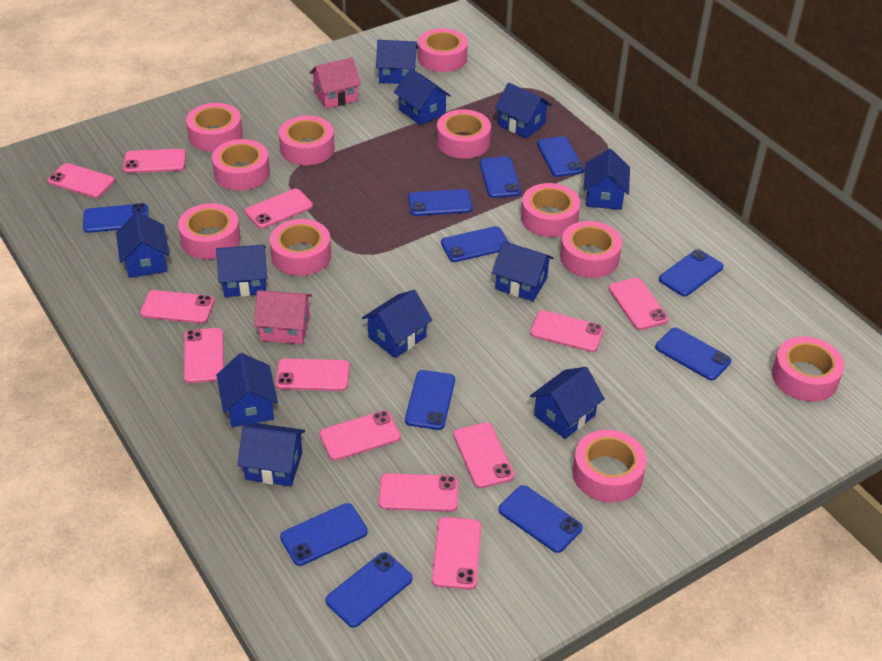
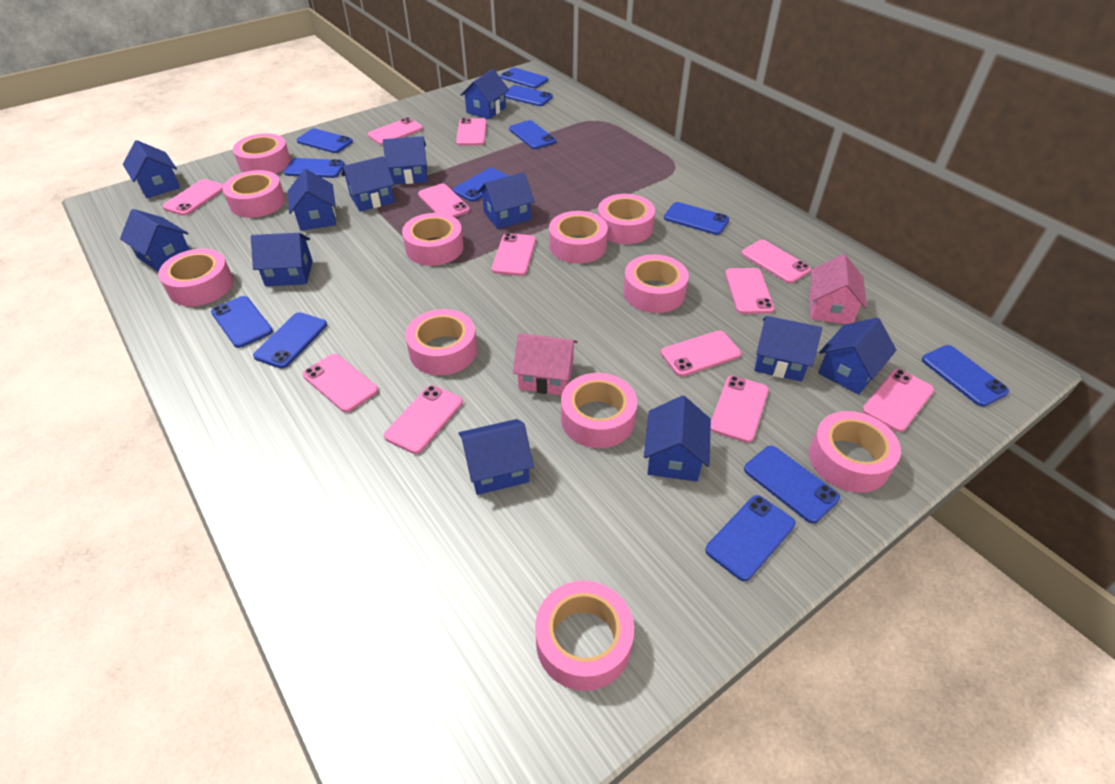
blue house: 11 -> 12
blue phone: 11 -> 12

